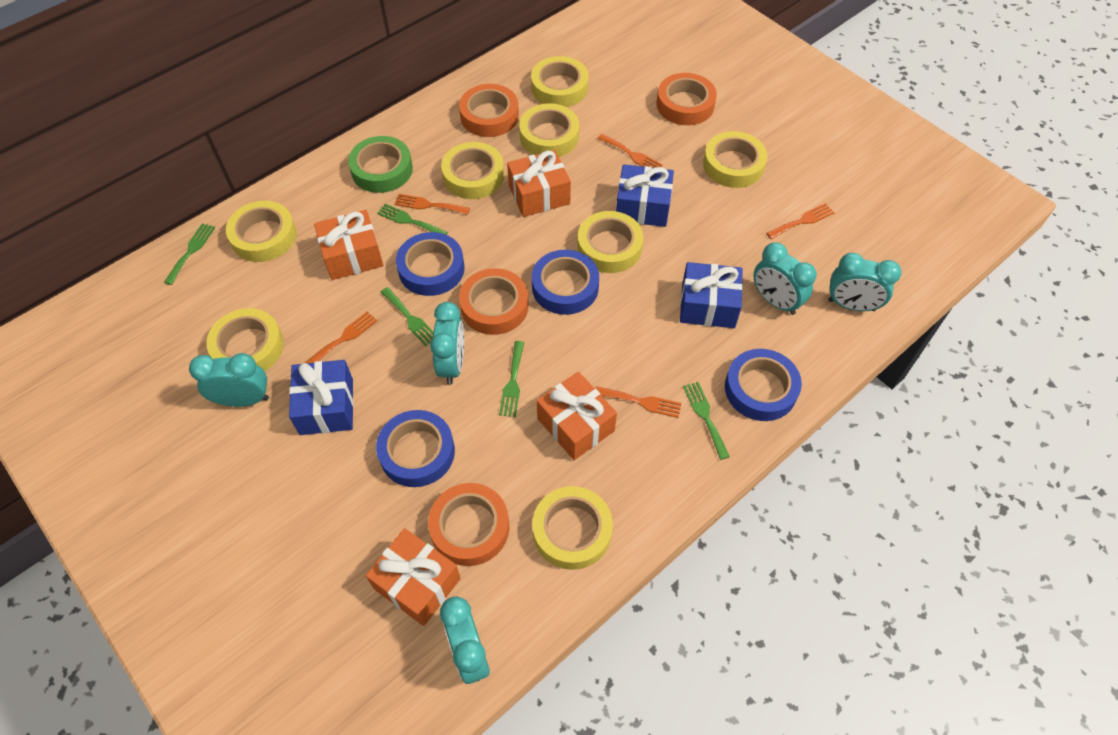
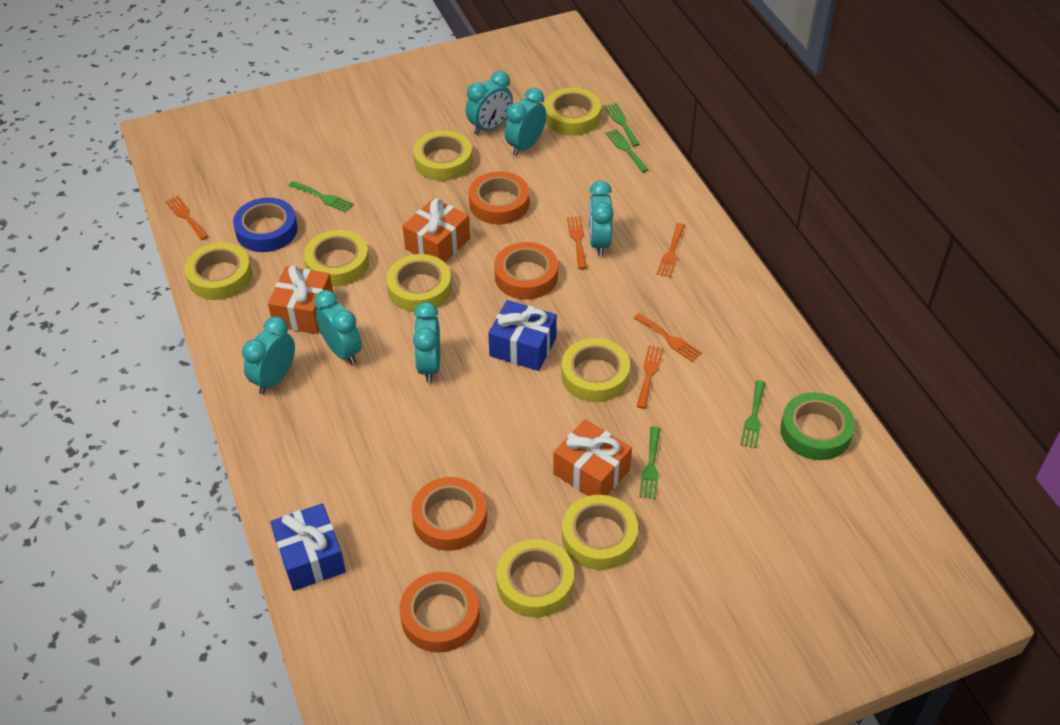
blue gift: 3 -> 2
blue tape: 4 -> 1
orange gift: 4 -> 3
turquoise clock: 5 -> 6

